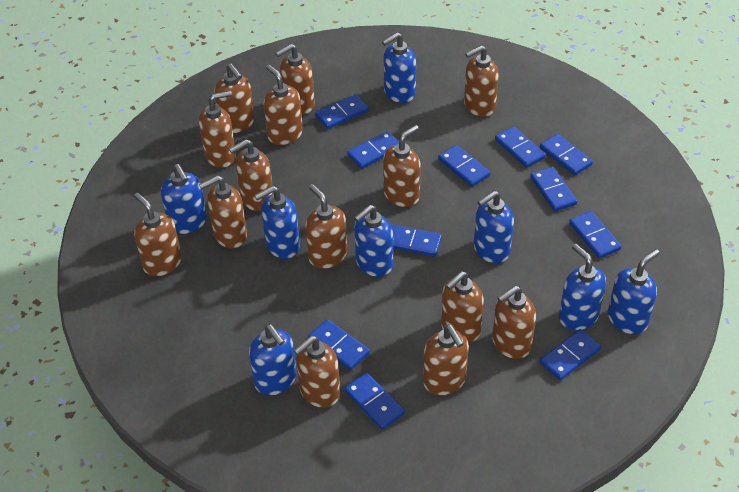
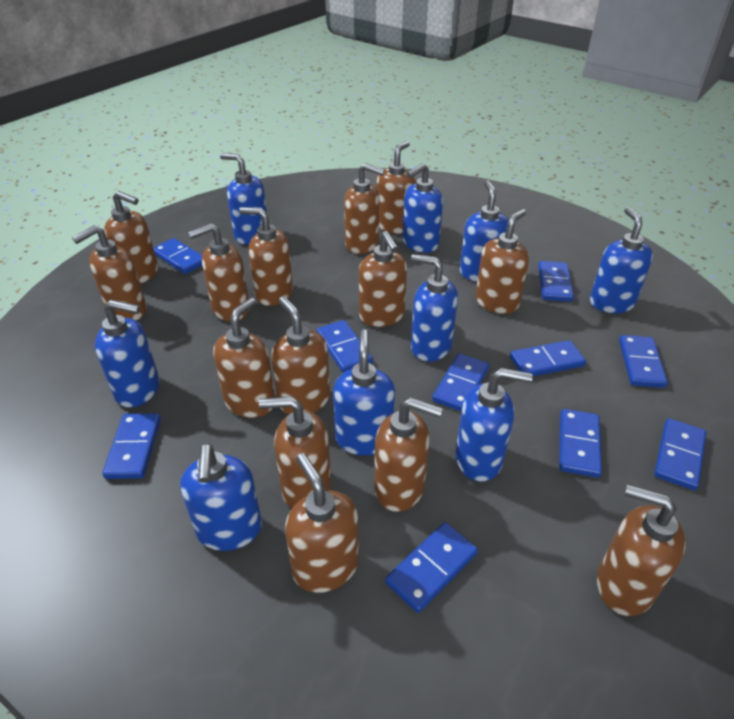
blue domino: 11 -> 10
blue soap dispenser: 8 -> 9

